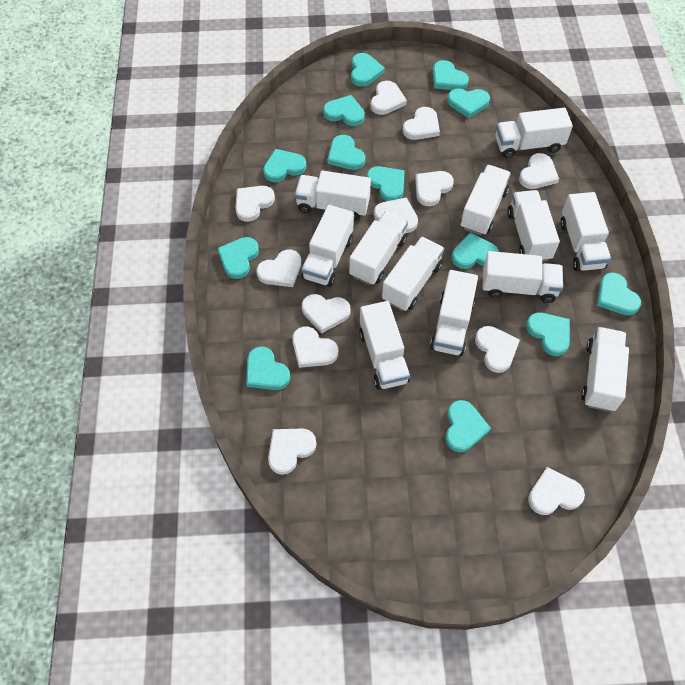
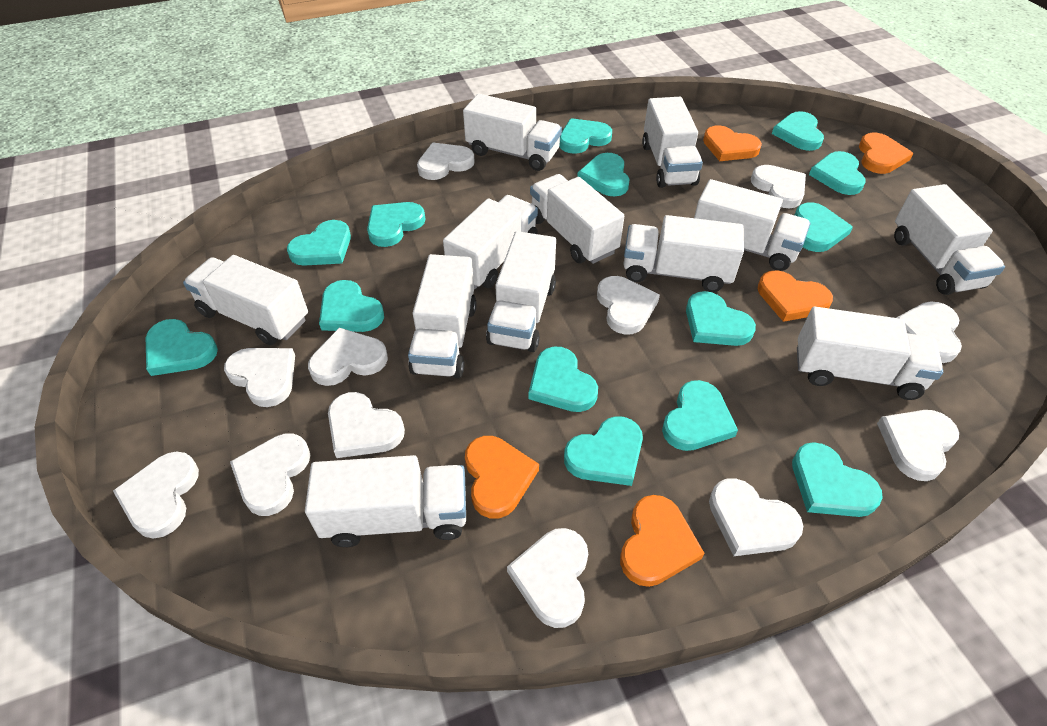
orange heart: 0 -> 5
turquoise heart: 13 -> 14

